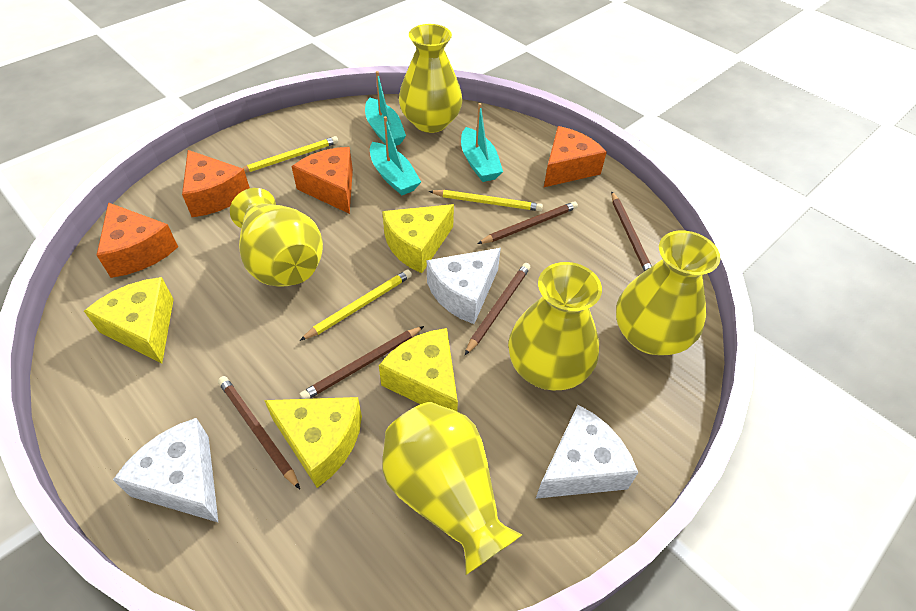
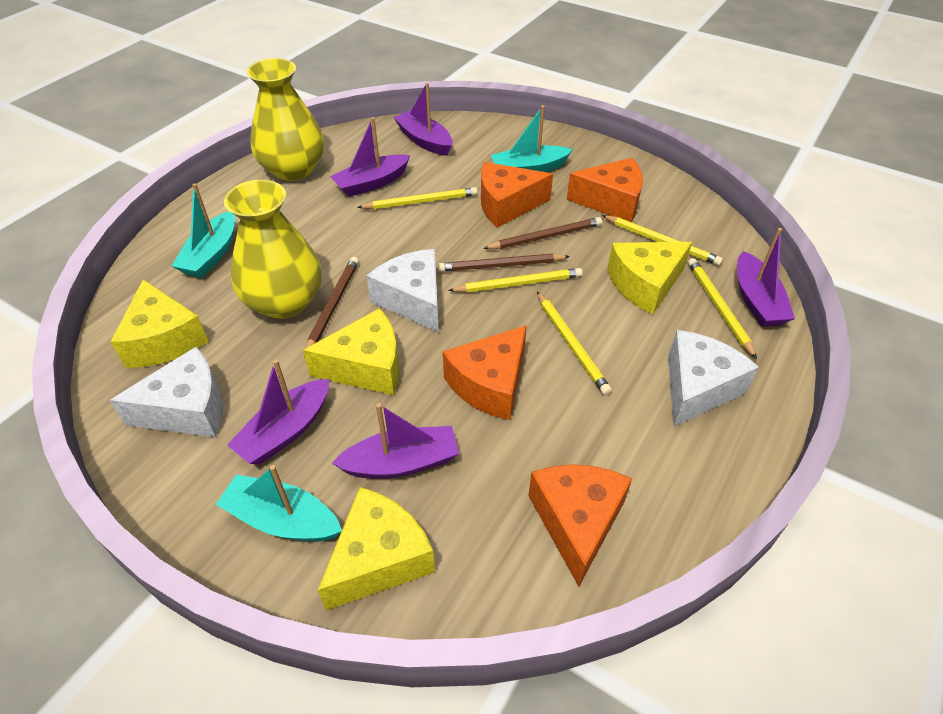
brown pencil: 5 -> 3
purple boat: 0 -> 5
yellow pencil: 3 -> 5
yellow vase: 5 -> 2

